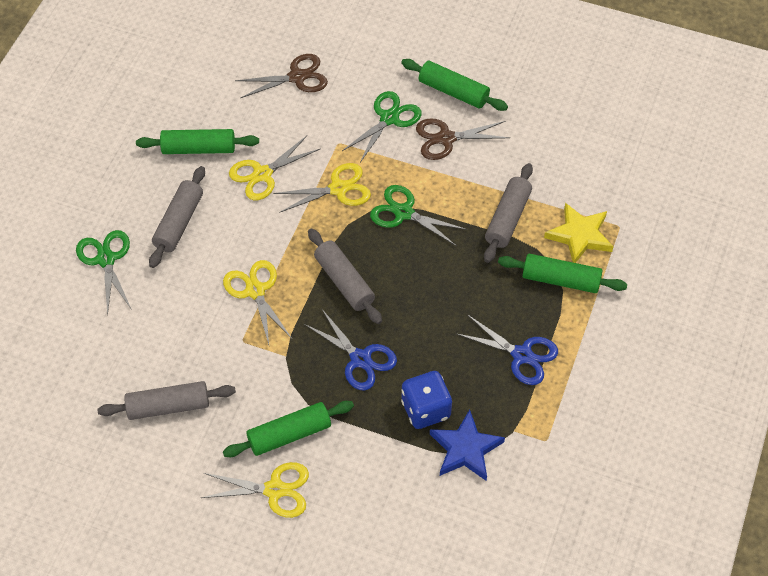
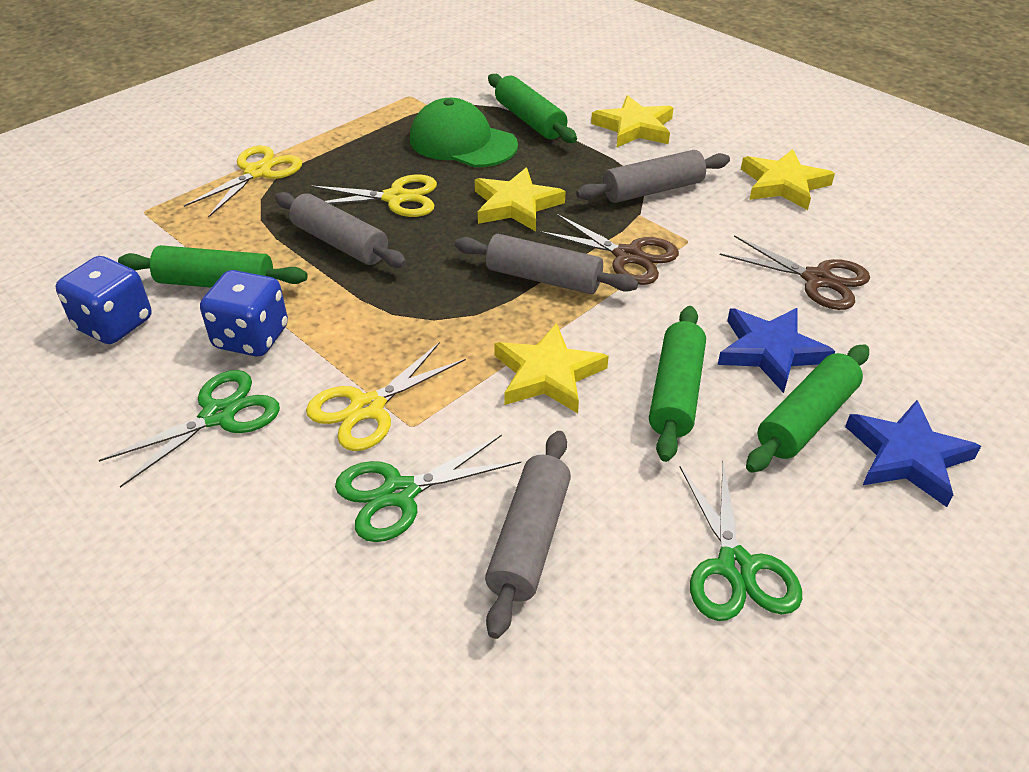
blue dice: 1 -> 2
blue scissors: 2 -> 0
blue star: 1 -> 2
green cap: 0 -> 1
yellow scissors: 4 -> 3
yellow star: 1 -> 4

